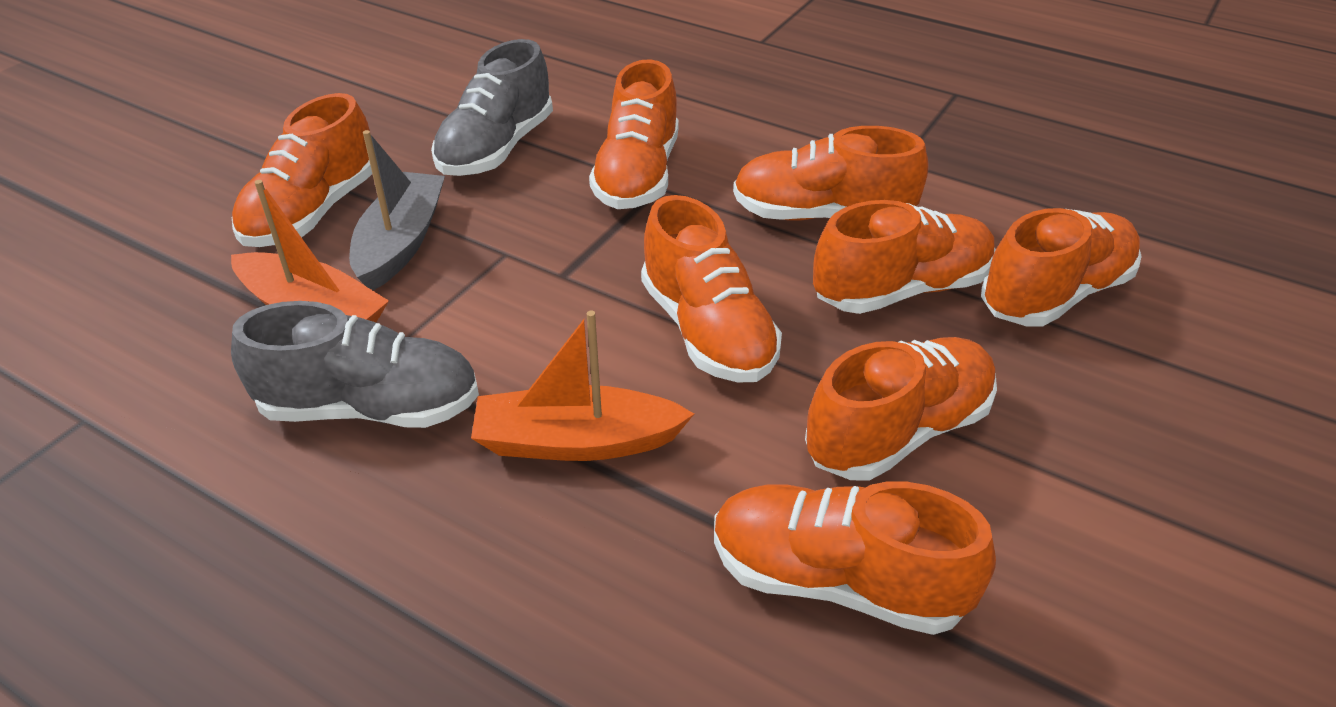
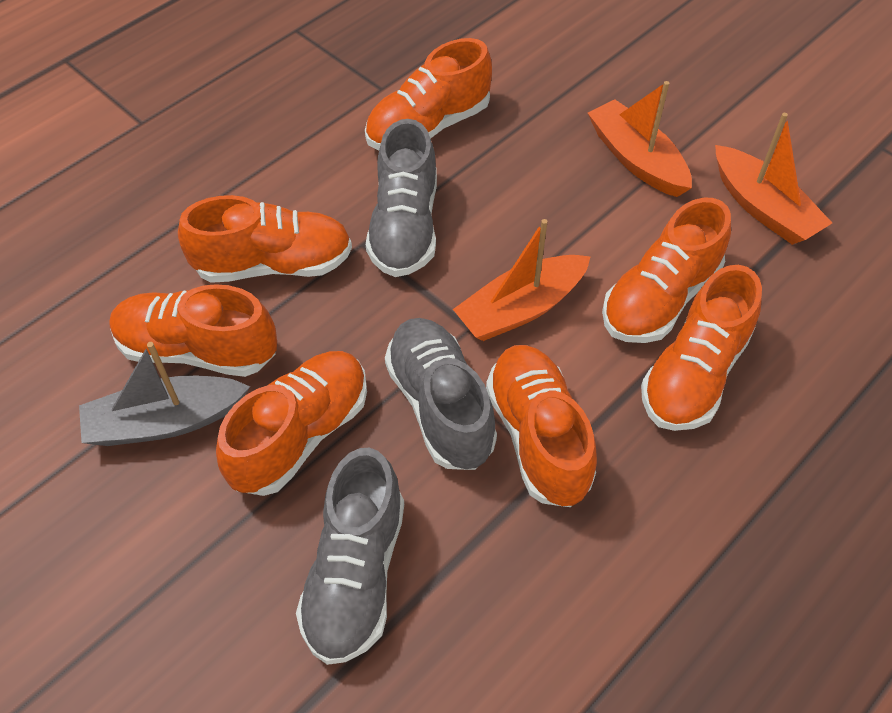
grey shoe: 2 -> 3
orange boat: 2 -> 3
orange shoe: 8 -> 7

